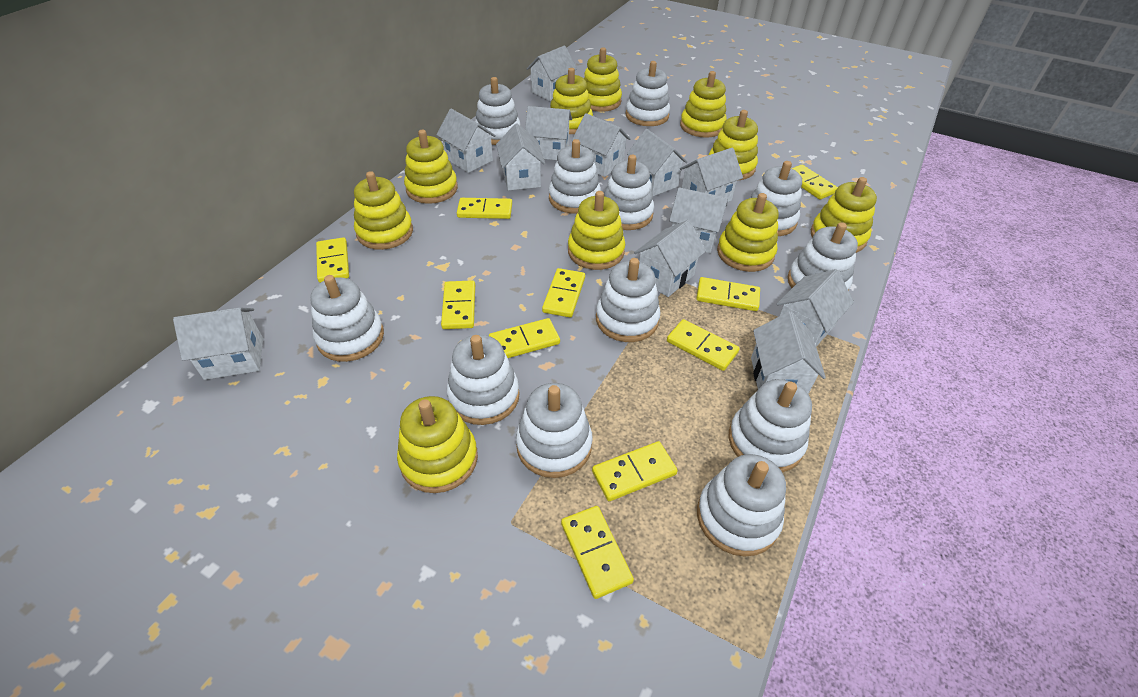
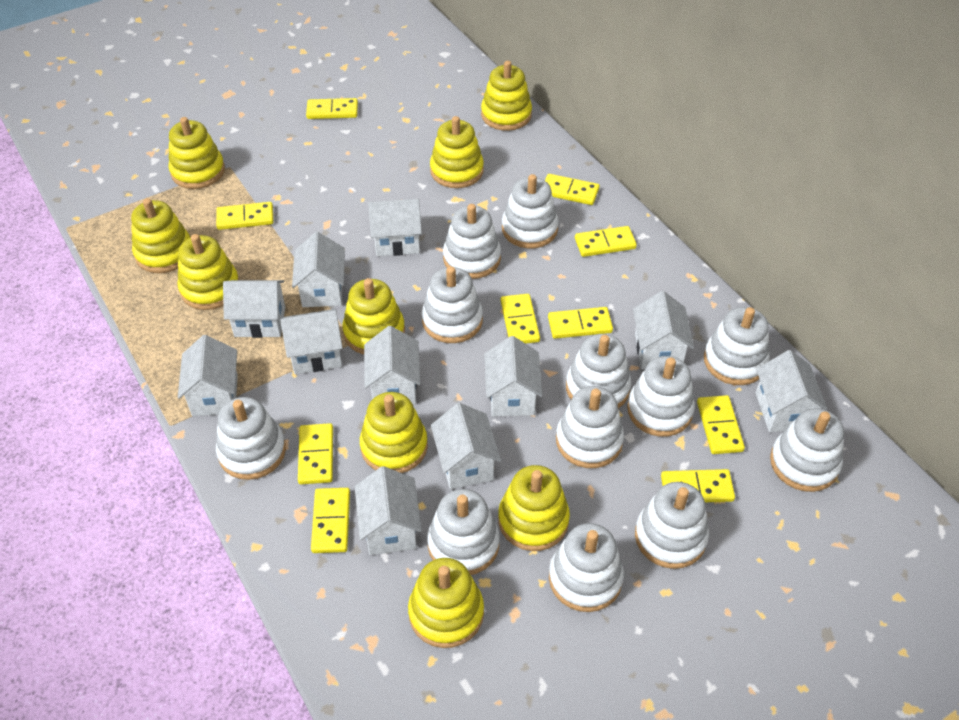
white house: 12 -> 11
yellow stacking toy: 10 -> 9

